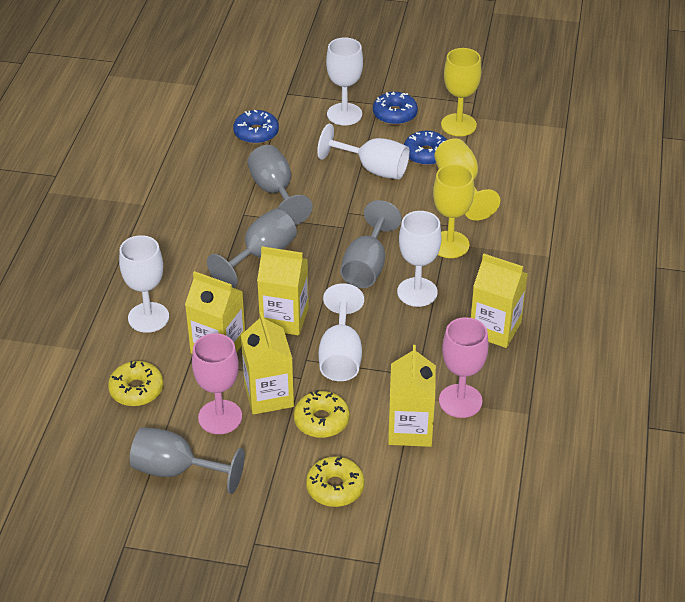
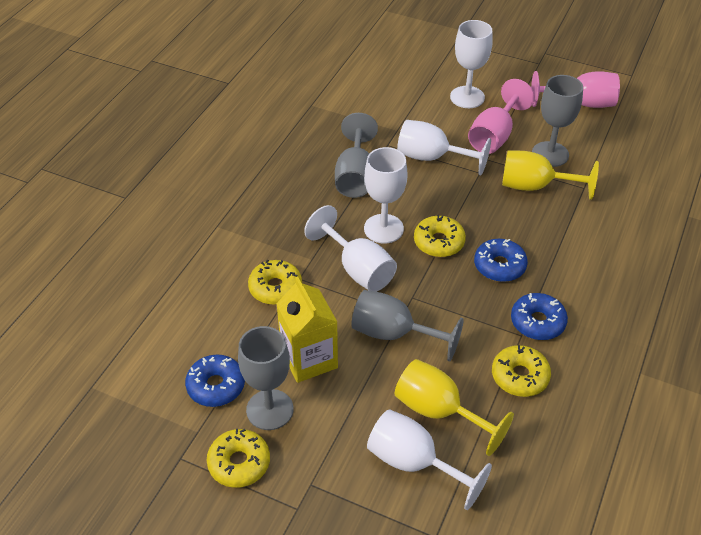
yellow carton: 5 -> 1
yellow donut: 3 -> 4
yellow goblet: 3 -> 2

